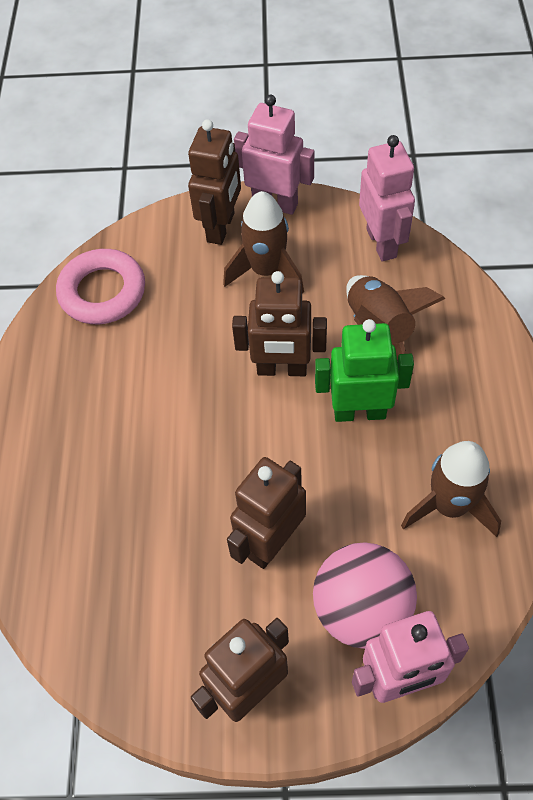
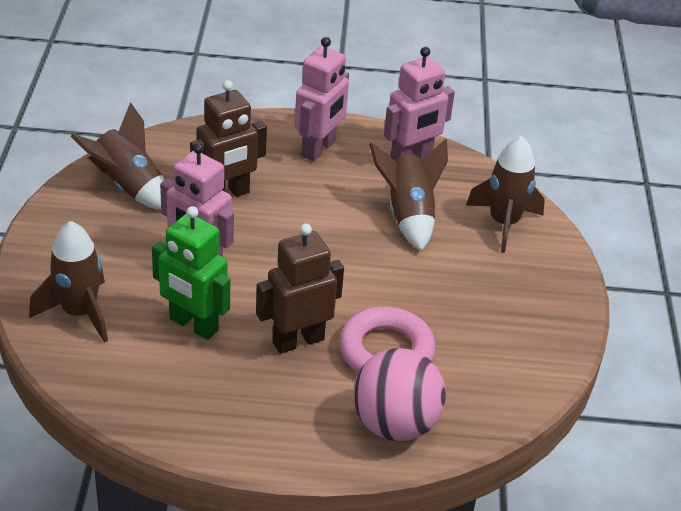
brown robot: 4 -> 2
brown rocket: 3 -> 4

